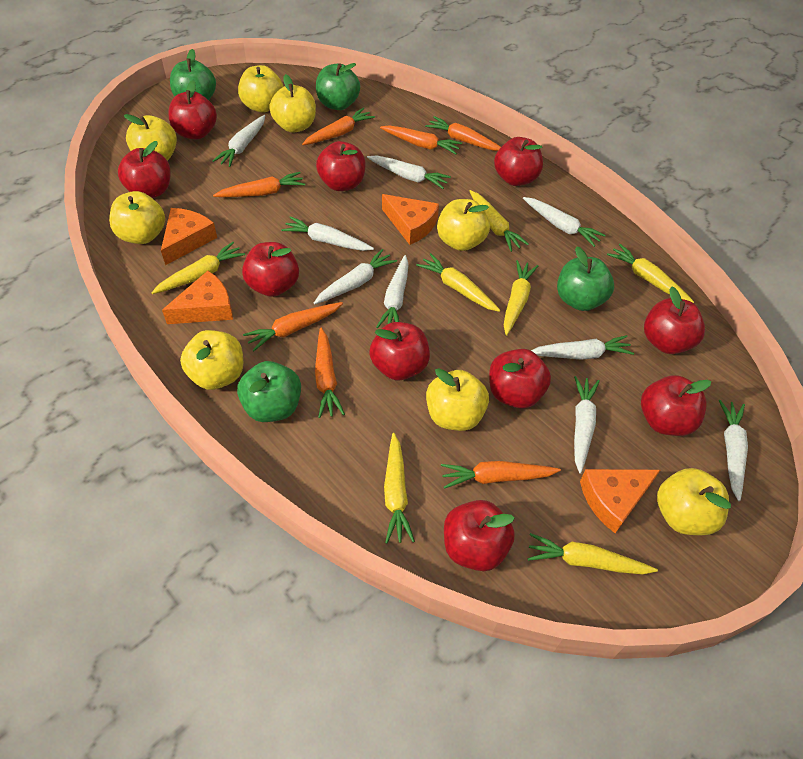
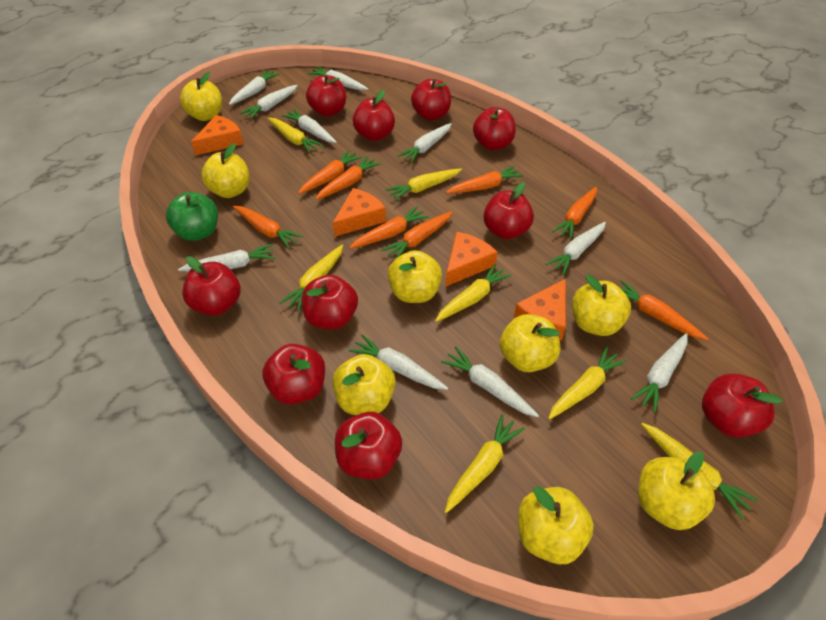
green apple: 4 -> 1
orange carrot: 7 -> 8
white carrot: 9 -> 10

